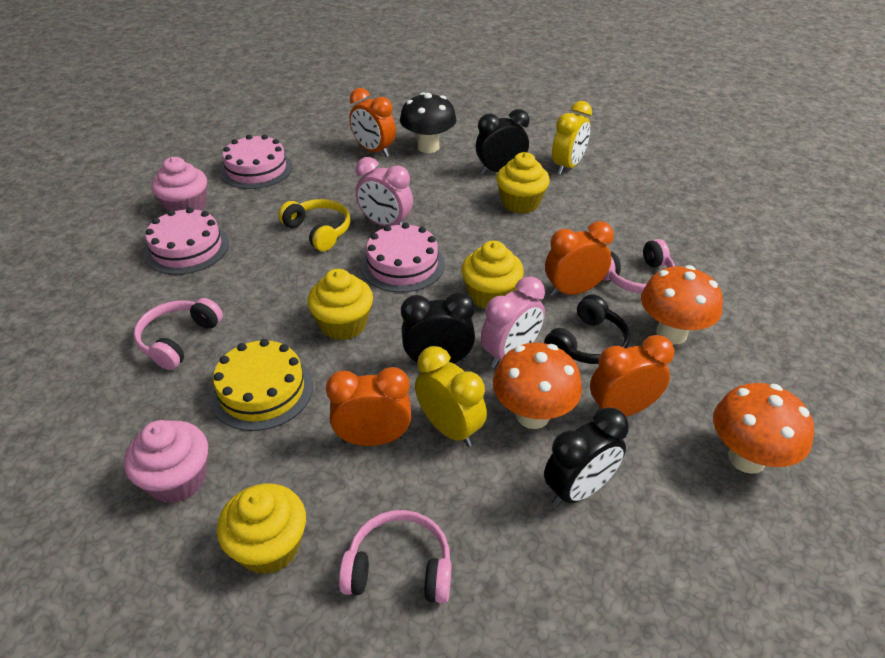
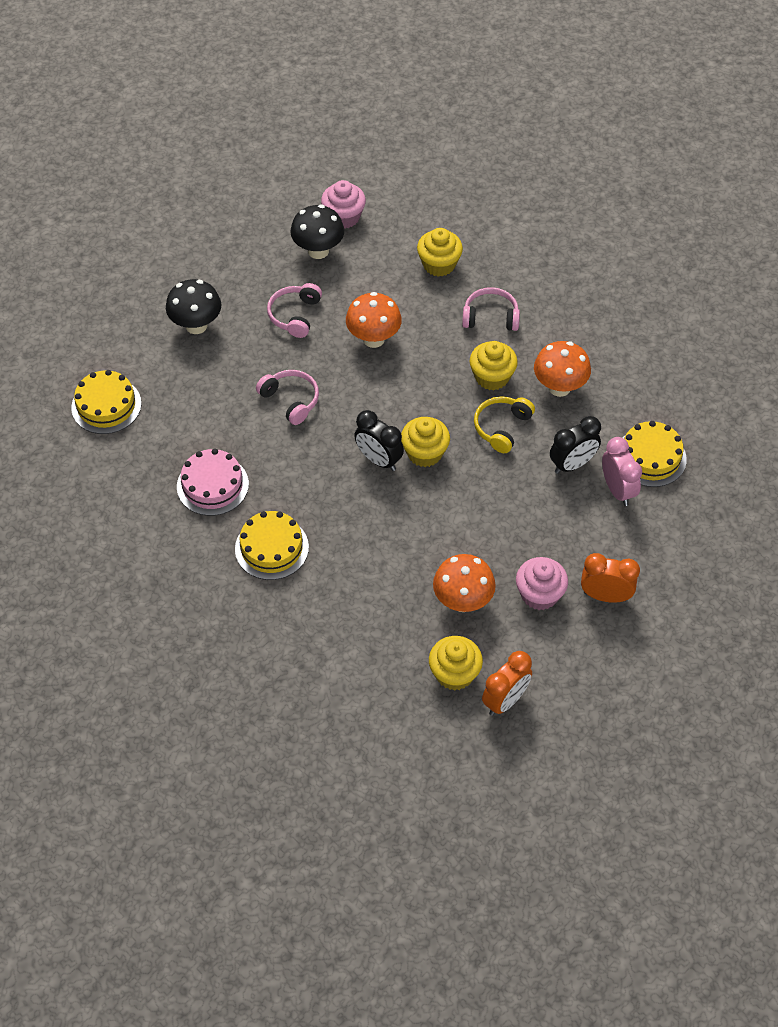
black clock: 3 -> 2
black headphones: 1 -> 0
black mushroom: 1 -> 2
orange clock: 4 -> 2
pink cake: 3 -> 1
pink clock: 2 -> 1
yellow cake: 1 -> 3
yellow clock: 2 -> 0

